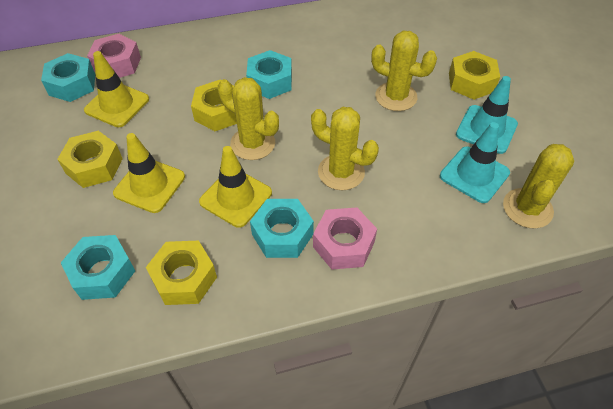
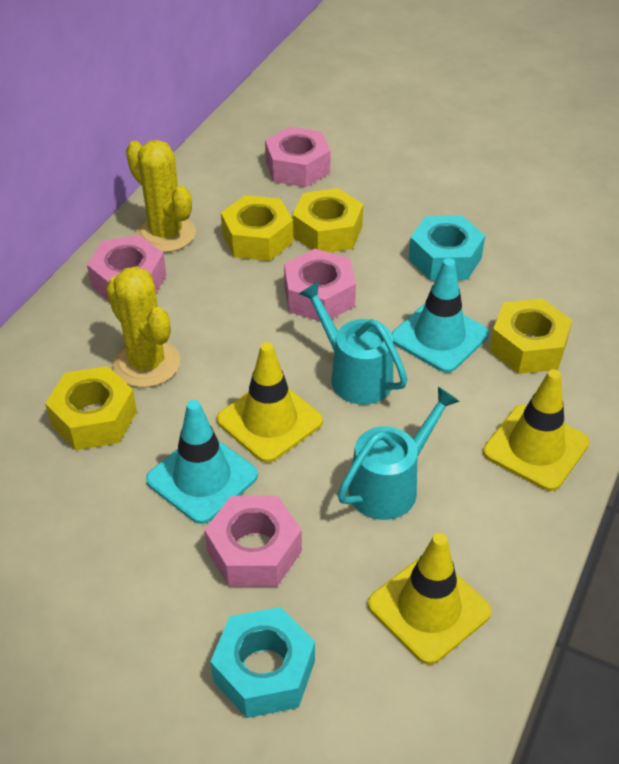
pink nut: 2 -> 4
turquoise nut: 4 -> 2
turquoise watering can: 0 -> 2
yellow cactus: 4 -> 2

